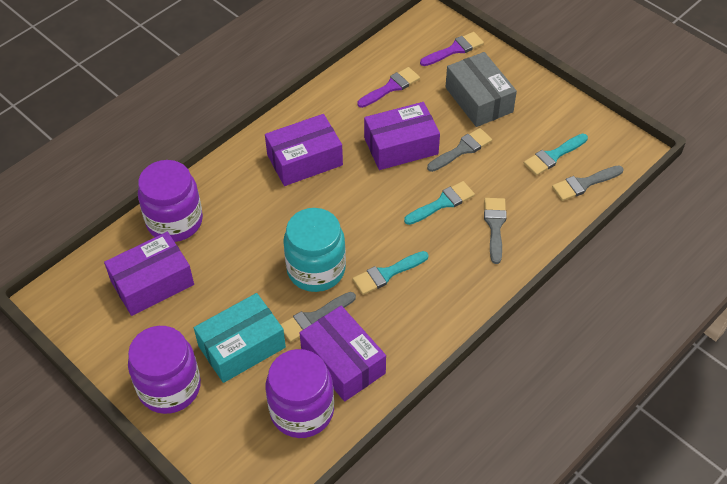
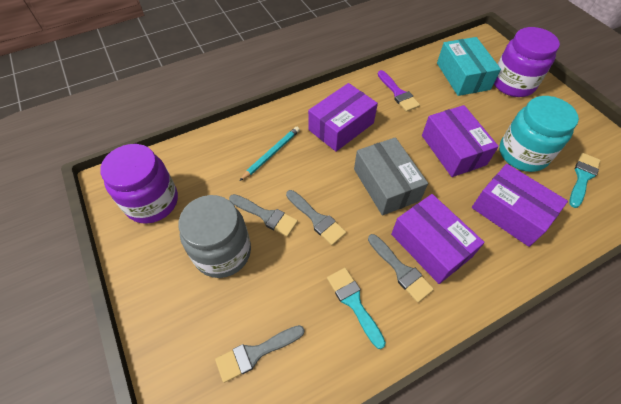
grey jar: 0 -> 1
purple brush: 2 -> 1
purple jar: 3 -> 2
turquoise brush: 3 -> 2
turquoise pencil: 0 -> 1

